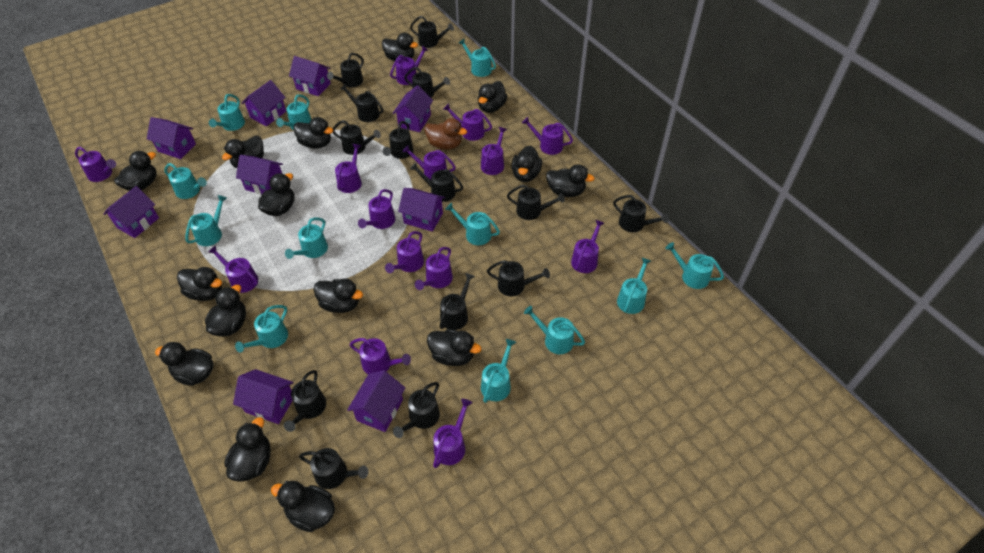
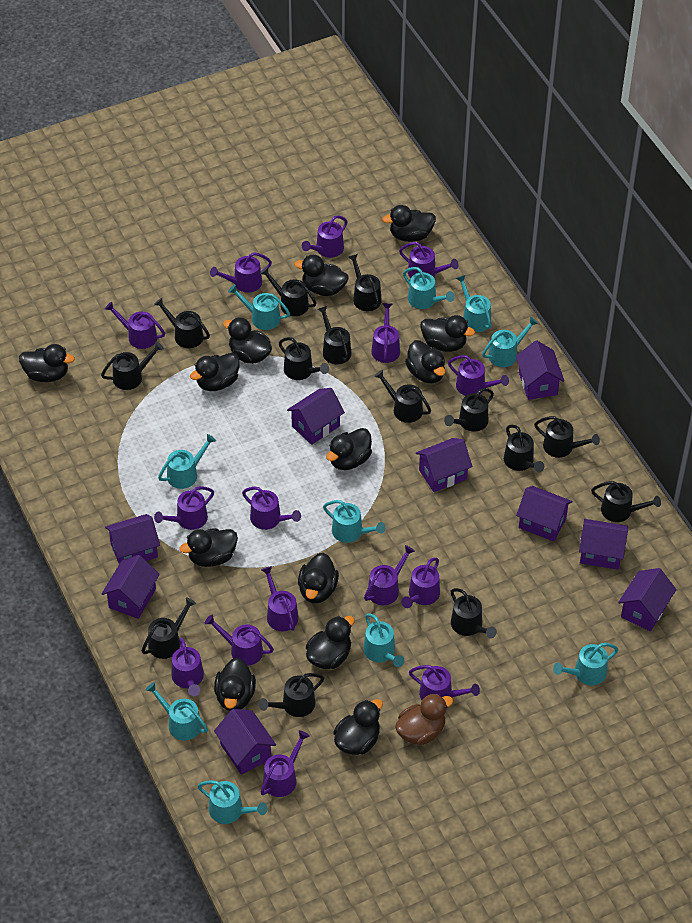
black duck: 15 -> 13
purple watering can: 14 -> 15
turquoise watering can: 12 -> 10

